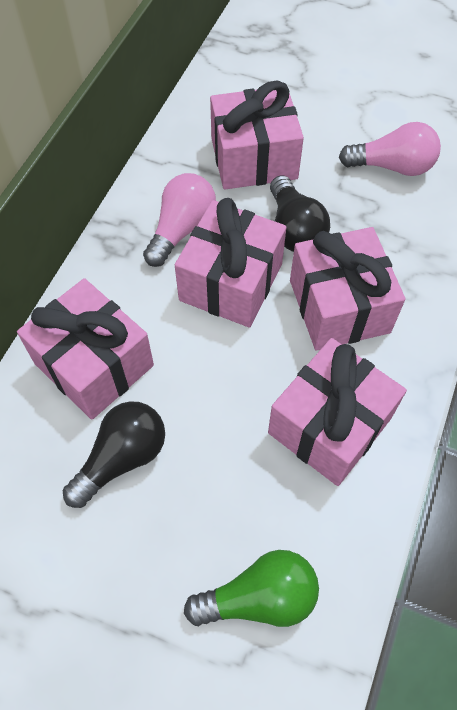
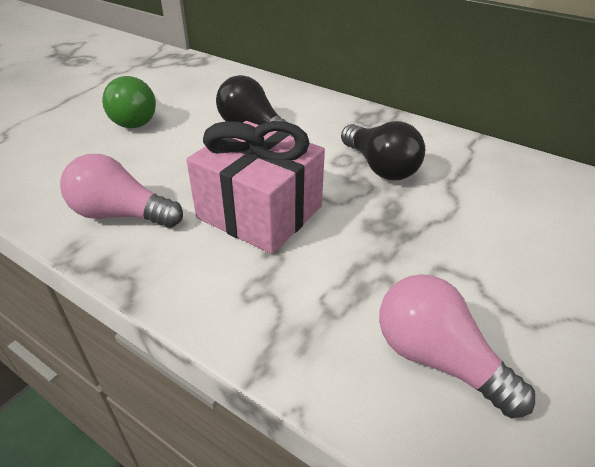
pink gift: 5 -> 1

